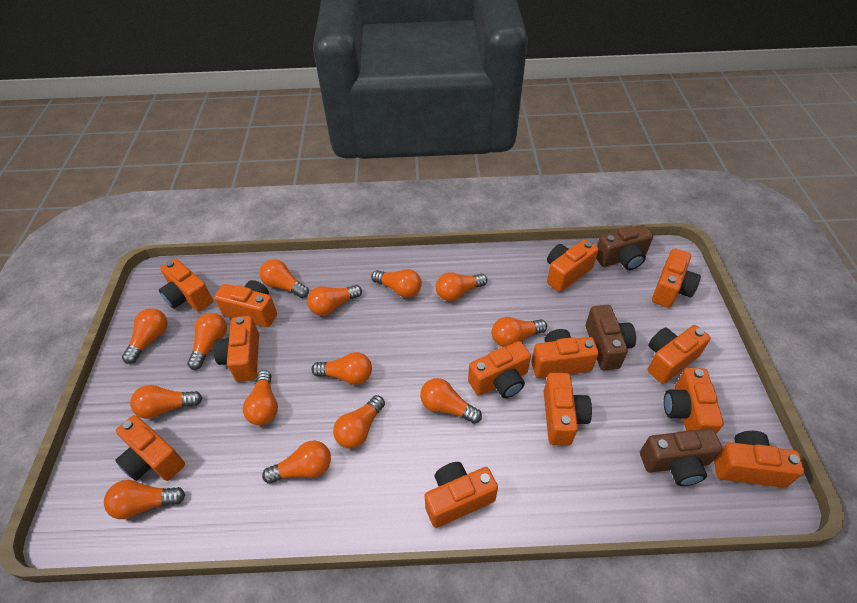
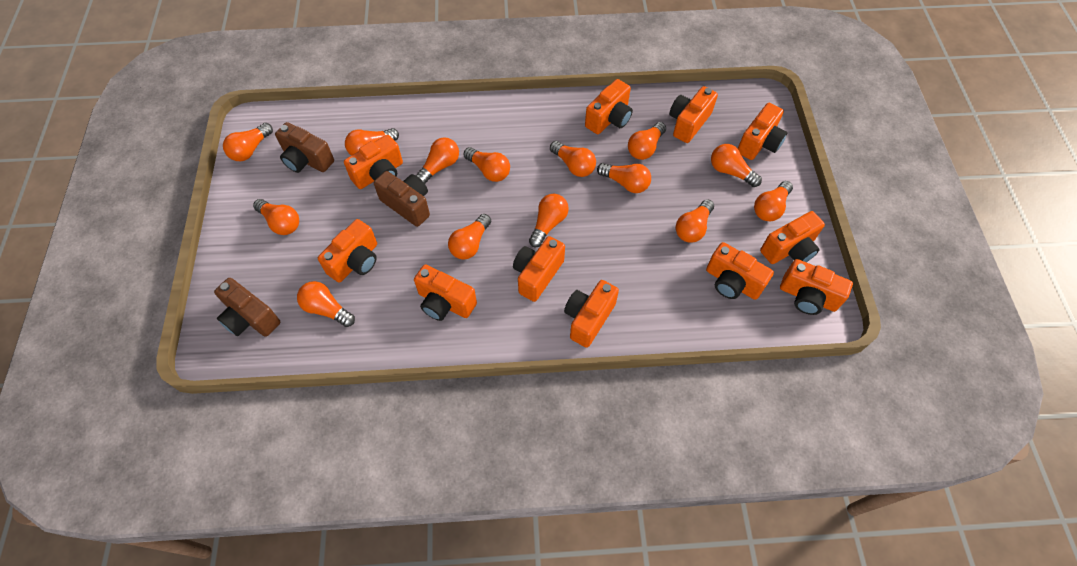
orange camera: 13 -> 11

